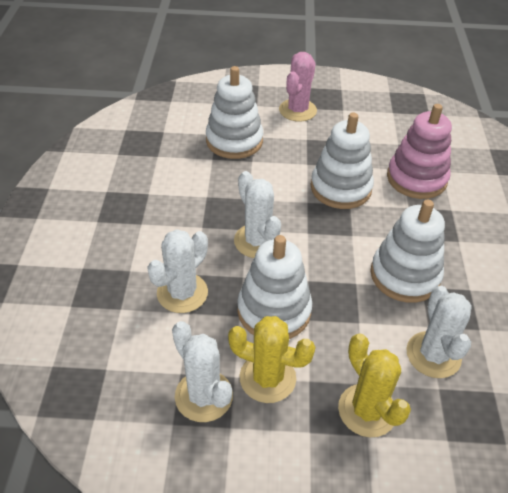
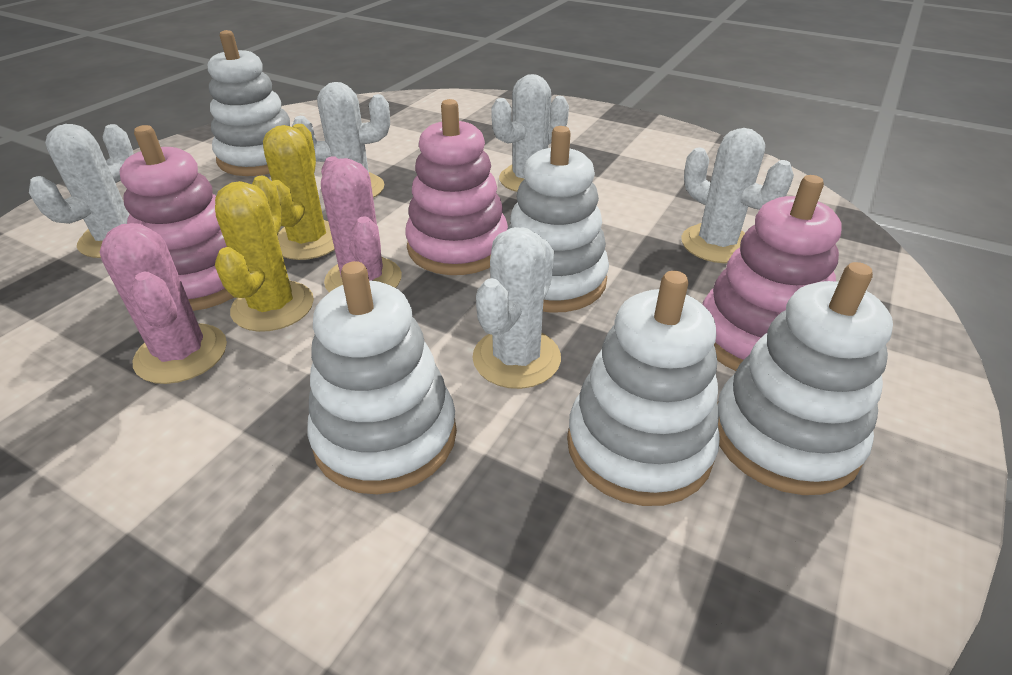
pink cactus: 1 -> 2
pink stacking toy: 1 -> 3
white cactus: 4 -> 5
white stacking toy: 4 -> 5

